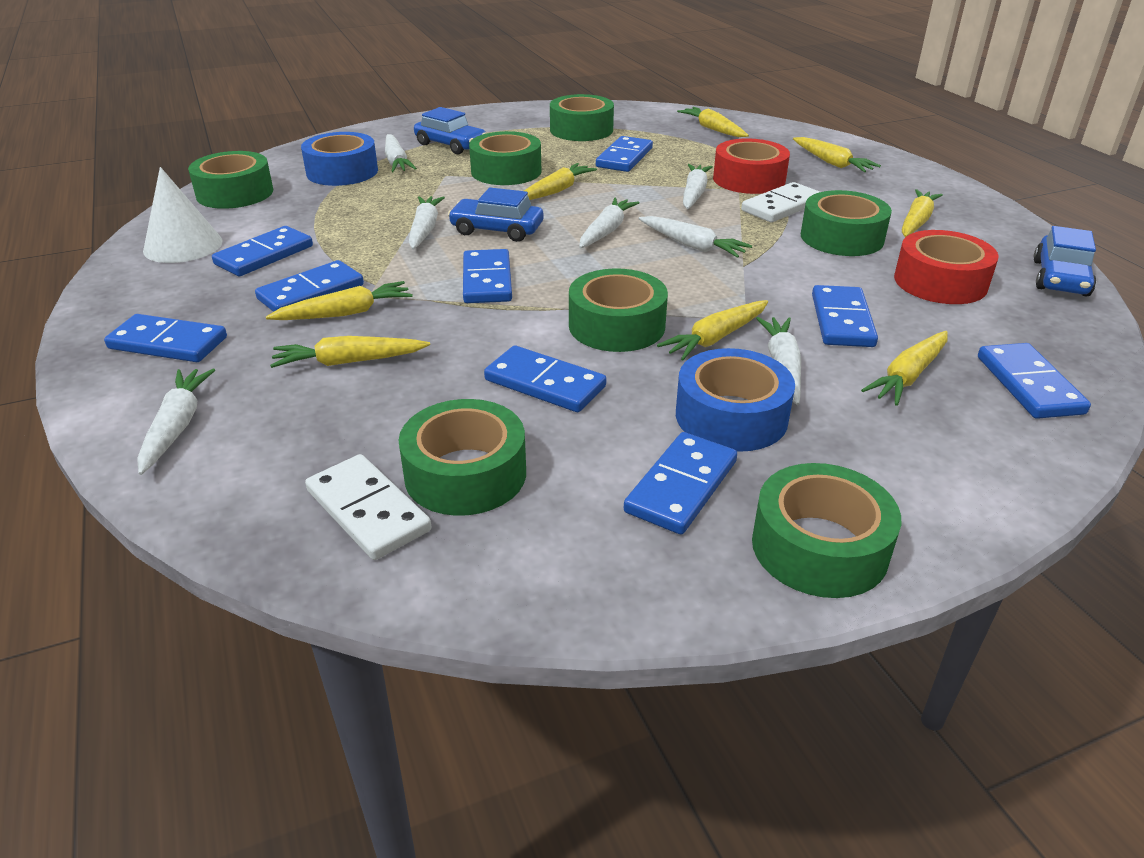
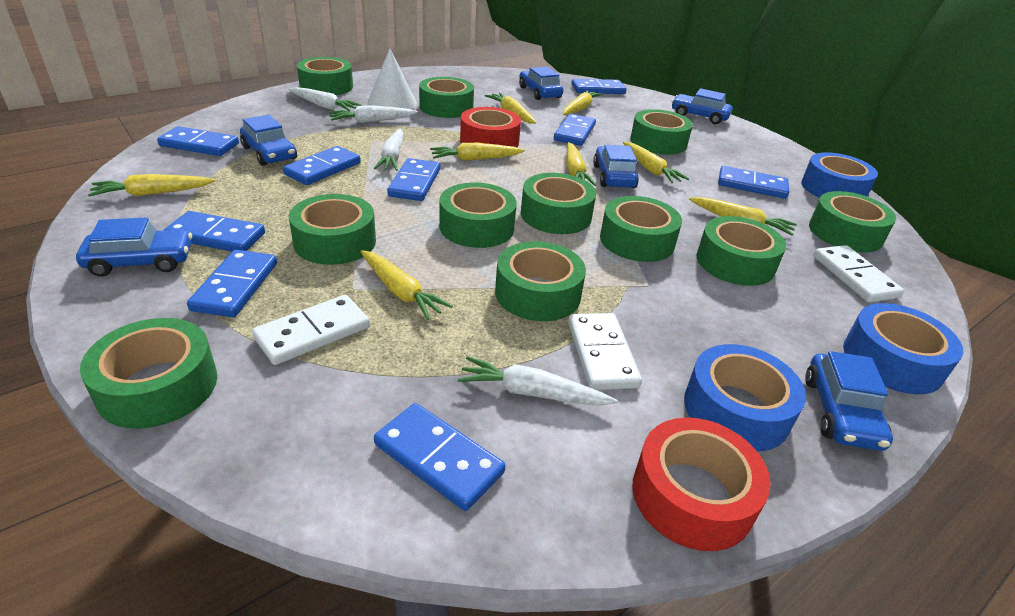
blue car: 3 -> 6
blue tape: 2 -> 3
green tape: 7 -> 11
white carrot: 7 -> 4
white domino: 2 -> 3

